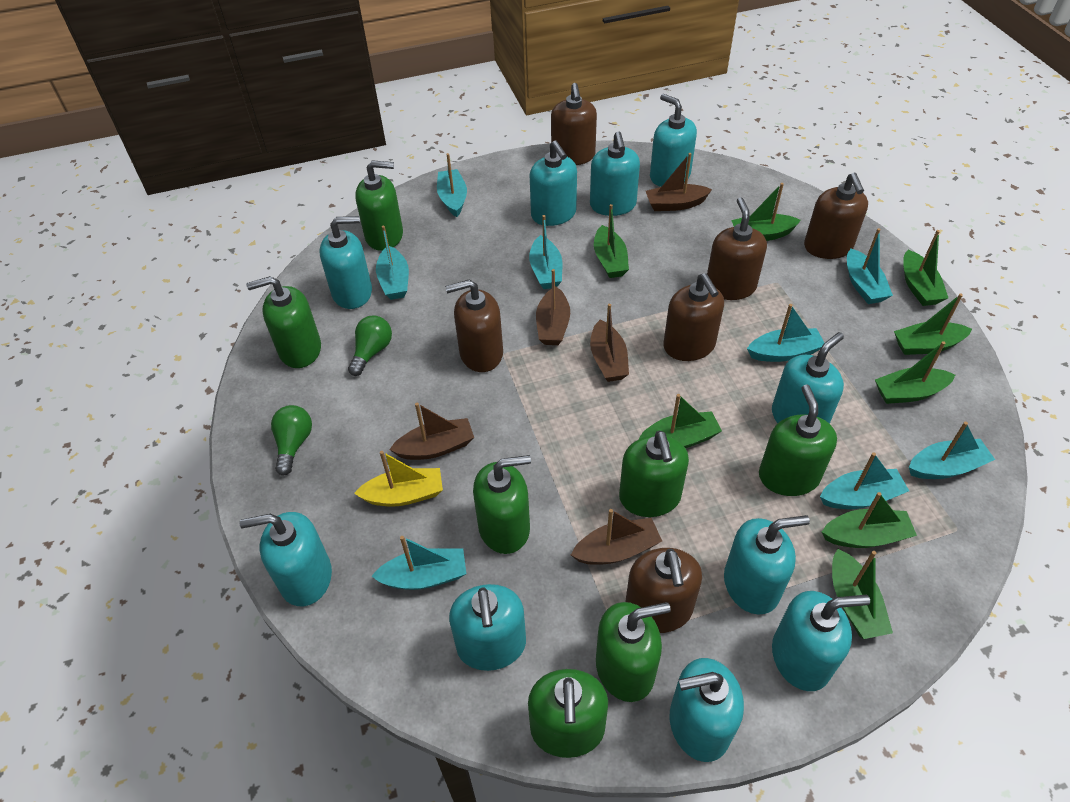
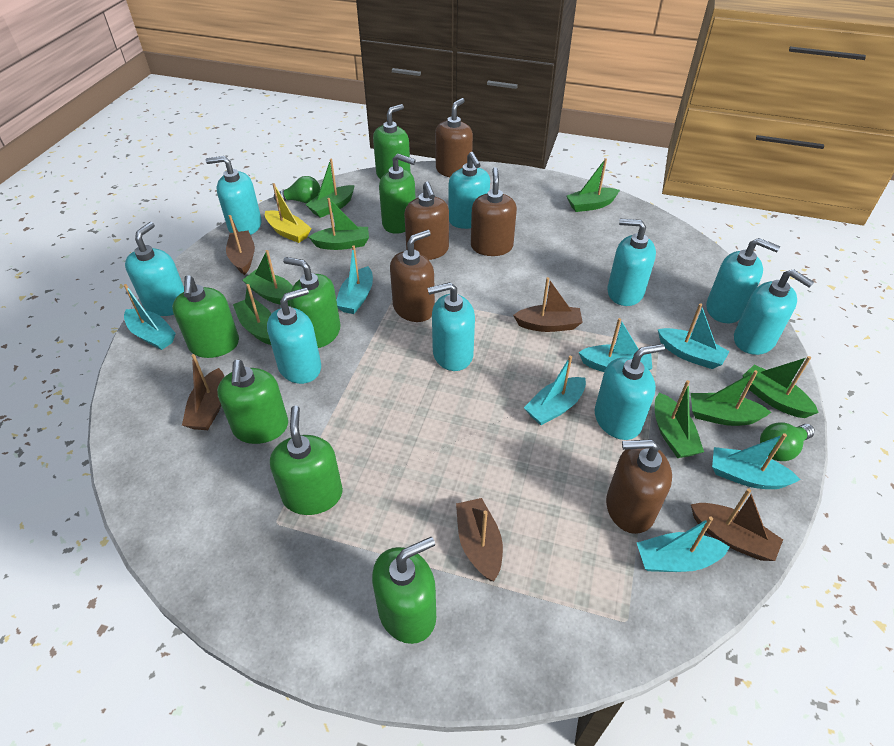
brown soap dispenser: 6 -> 5
turquoise boat: 8 -> 7
turquoise soap dispenser: 10 -> 9

